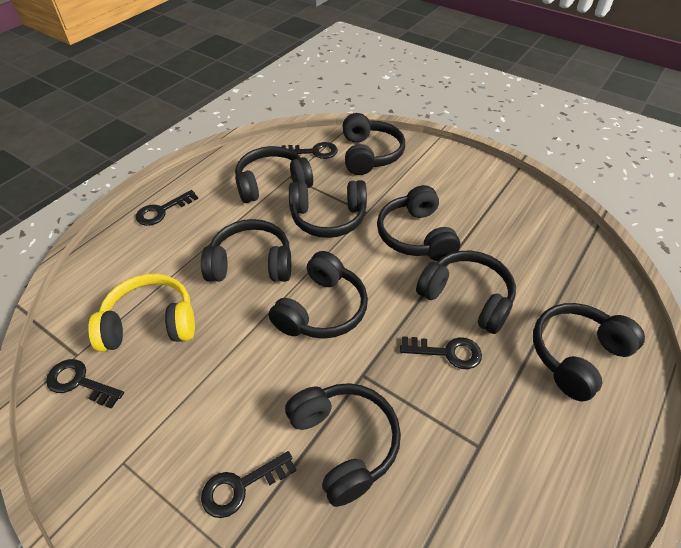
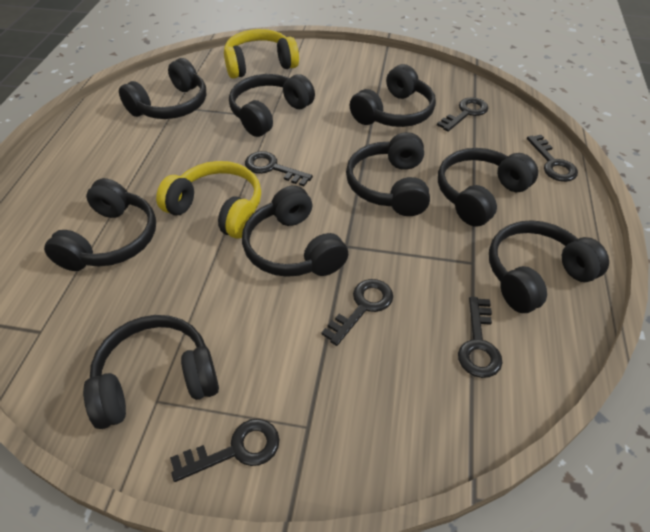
black key: 5 -> 6
yellow headphones: 1 -> 2

